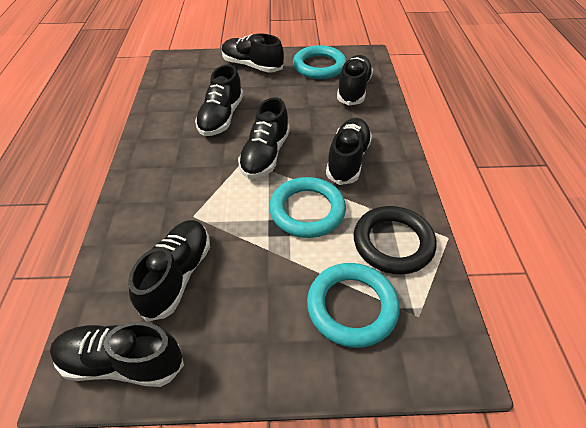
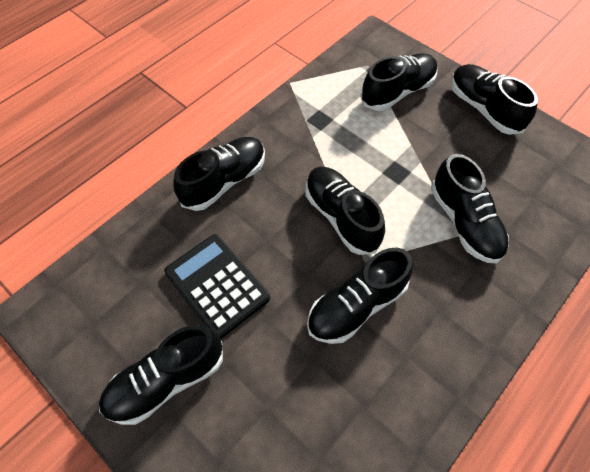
black calculator: 0 -> 1
black ring: 1 -> 0
turquoise ring: 3 -> 0

